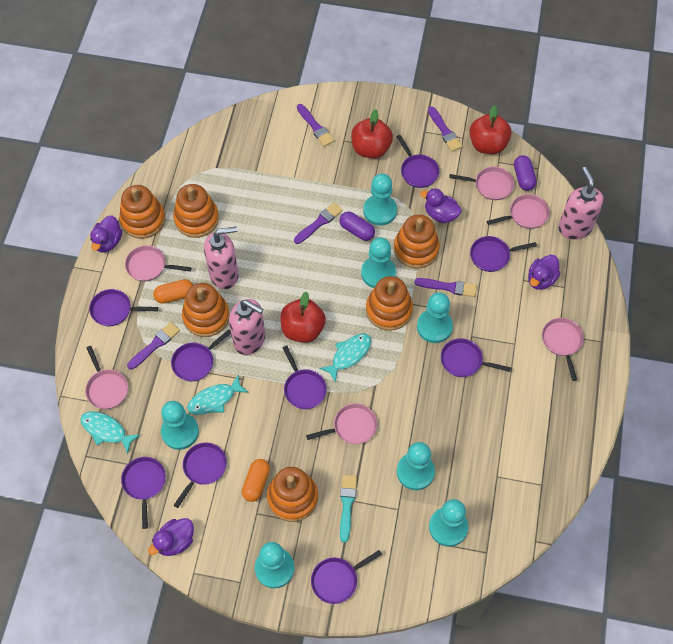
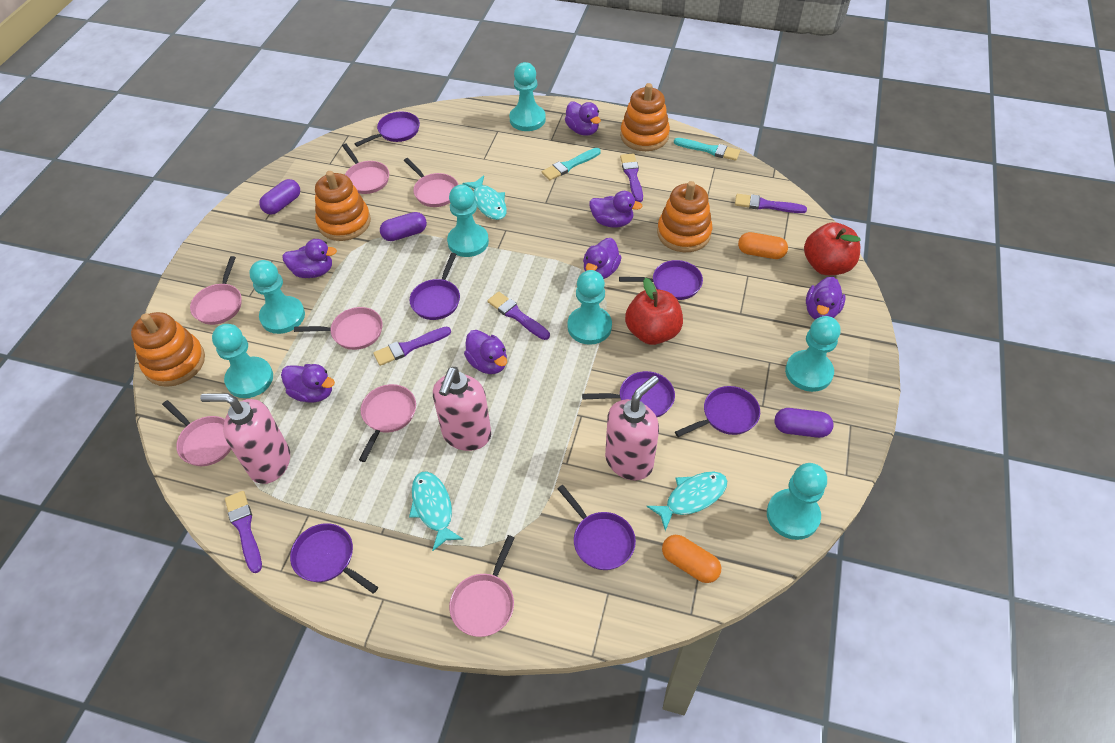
orange stacking toy: 6 -> 4
pink pan: 6 -> 7
purple capsule: 2 -> 3
purple duck: 4 -> 7
purple pan: 9 -> 7
red apple: 3 -> 2
turquoise brush: 1 -> 2

